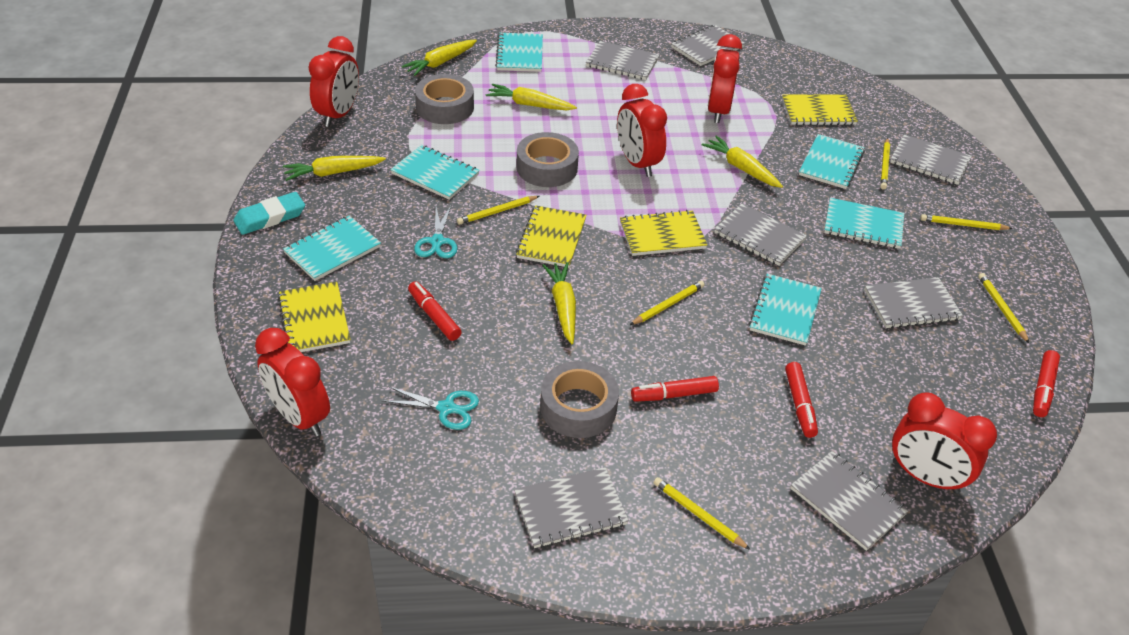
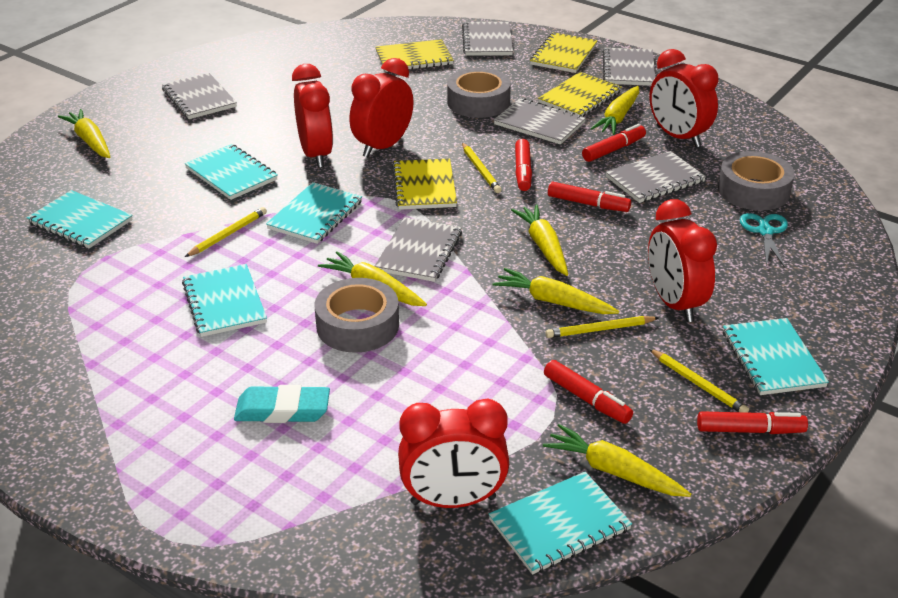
grey notebook: 7 -> 6
red marker: 4 -> 5
turquoise scissors: 2 -> 1
yellow carrot: 5 -> 6
yellow pencil: 6 -> 4

